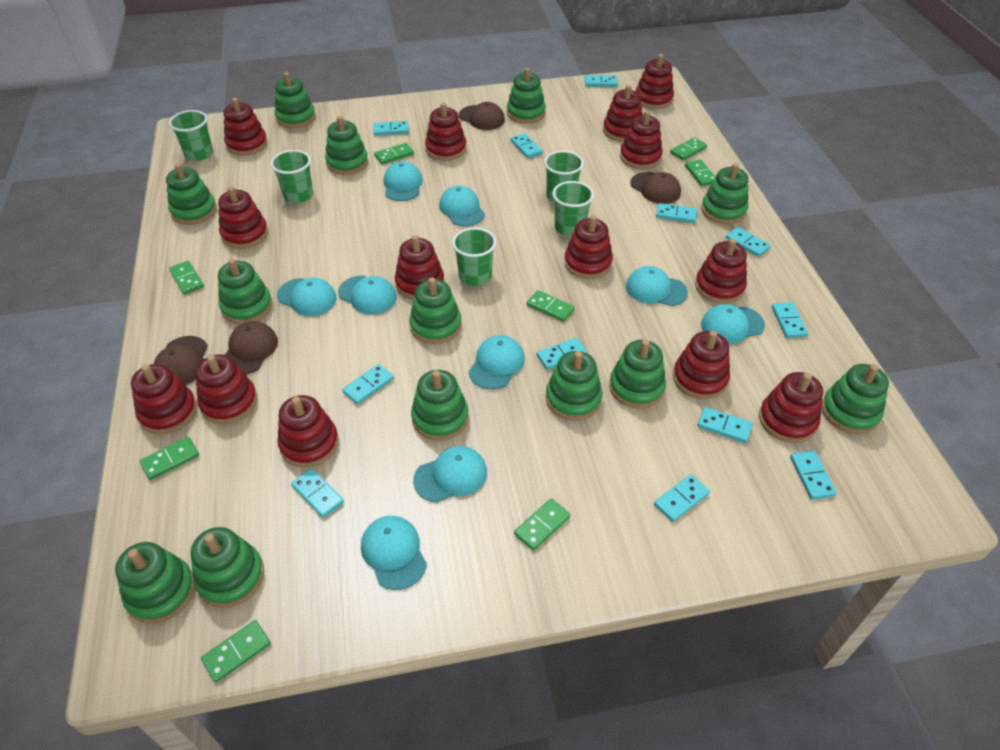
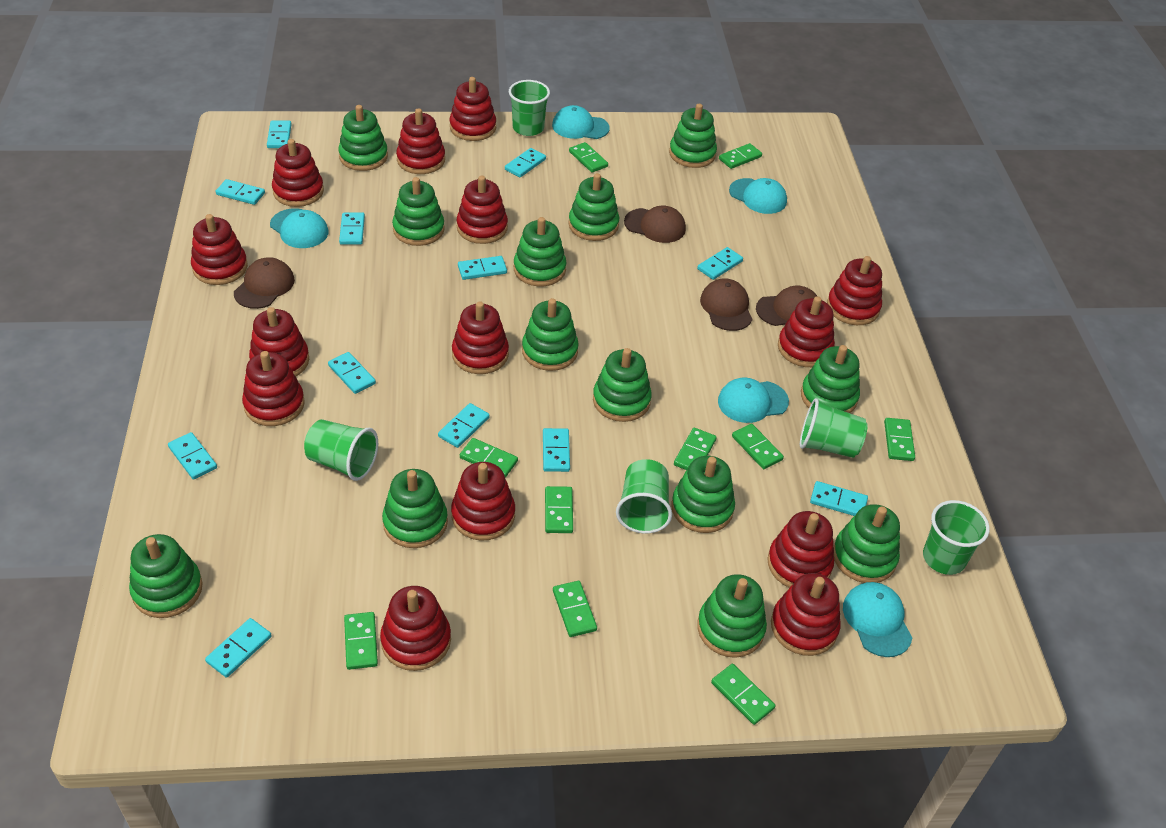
green domino: 8 -> 10
turquoise cap: 9 -> 5

